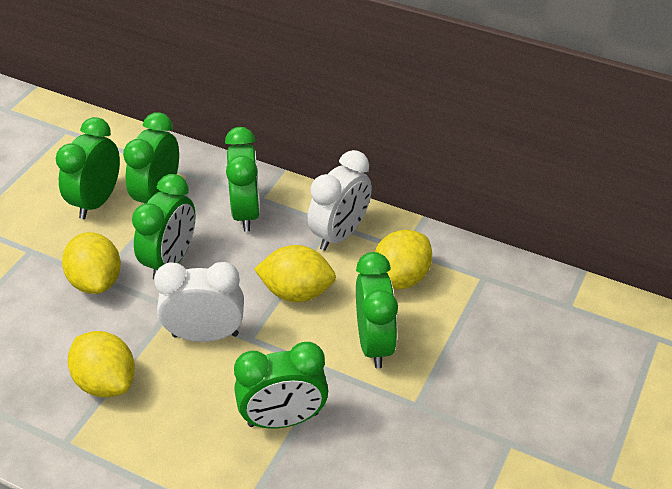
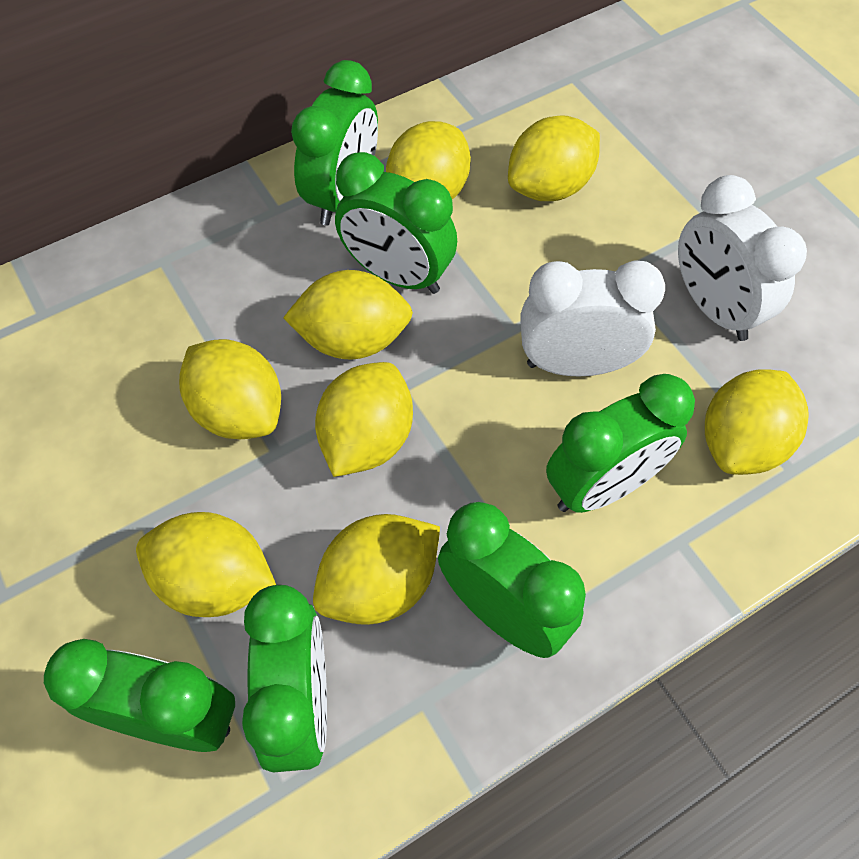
yellow lemon: 4 -> 8

